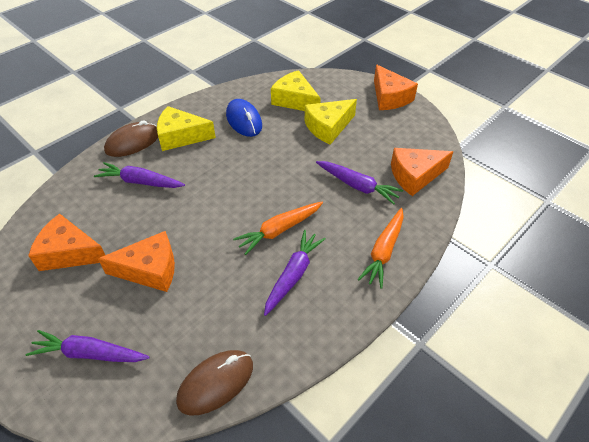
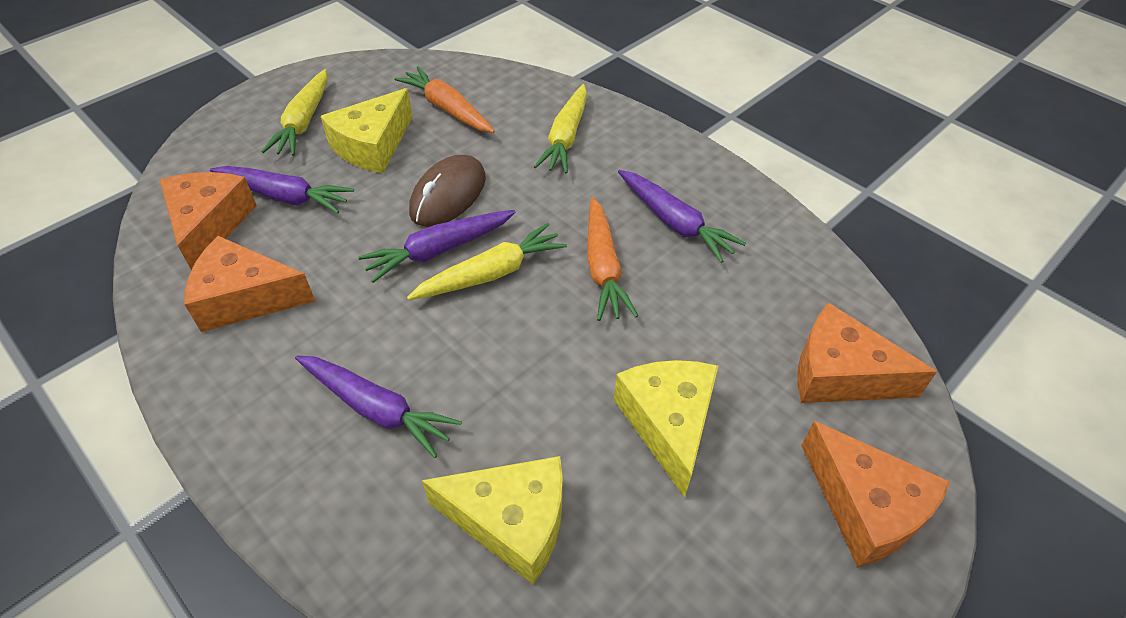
blue mouse: 1 -> 0
brown mouse: 2 -> 1
yellow carrot: 0 -> 3

